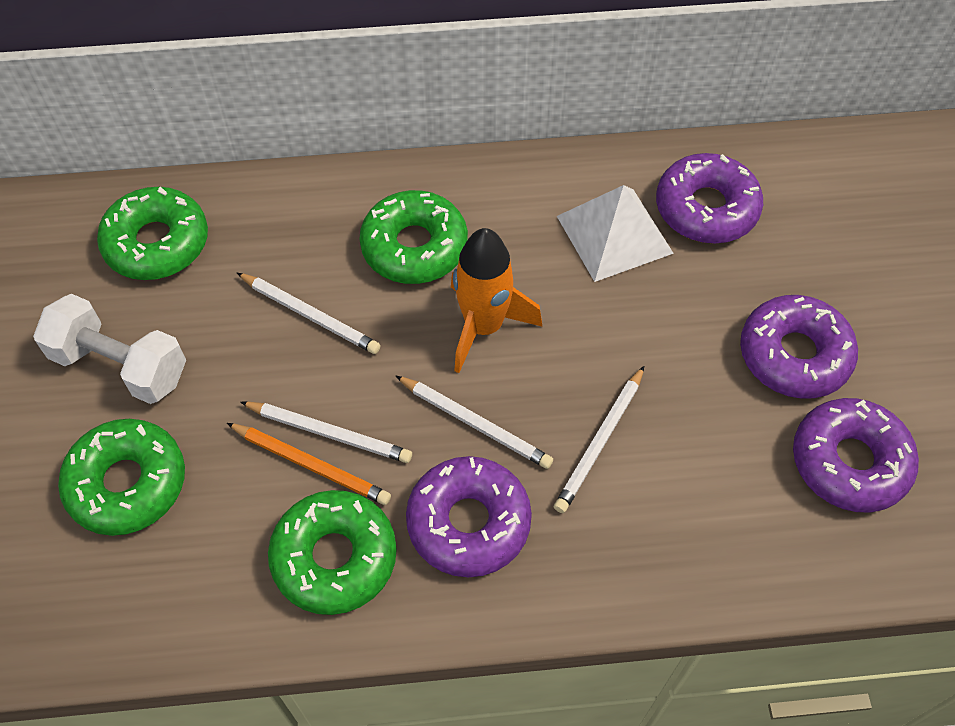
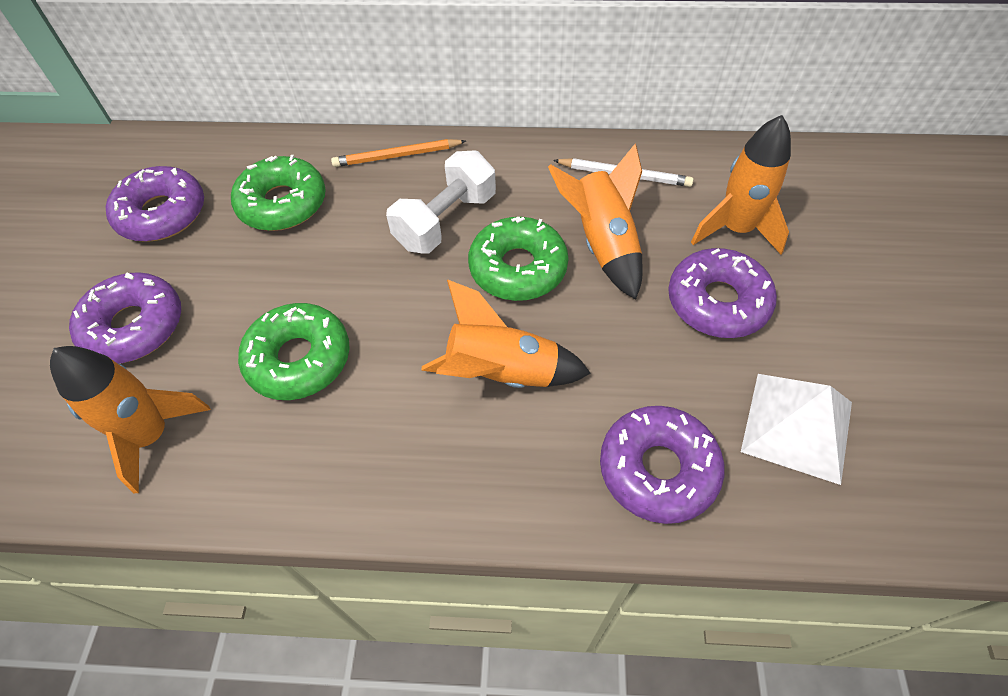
green donut: 4 -> 3
orange rocket: 1 -> 4
white pencil: 4 -> 1

